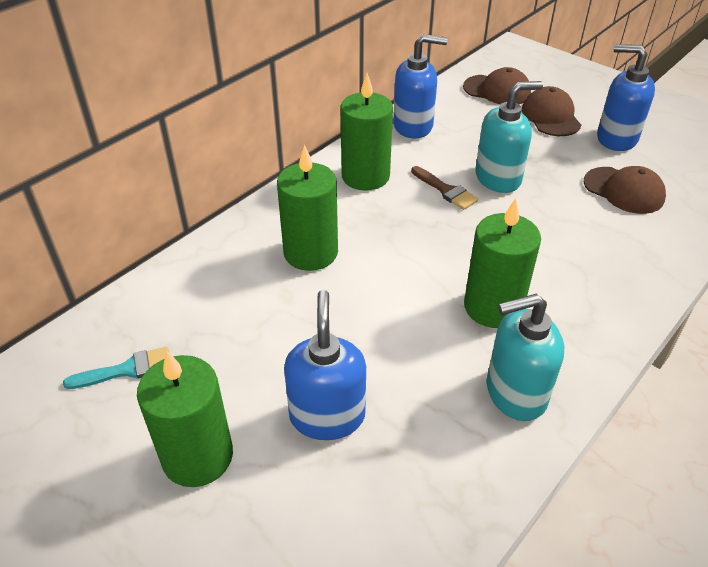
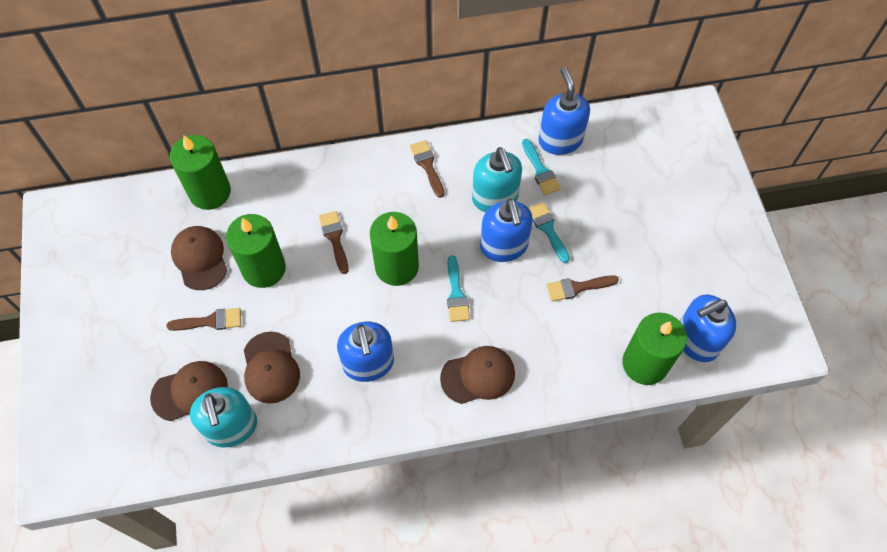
blue soap dispenser: 3 -> 4
brown brush: 1 -> 4
brown cap: 3 -> 4
turquoise brush: 1 -> 3

